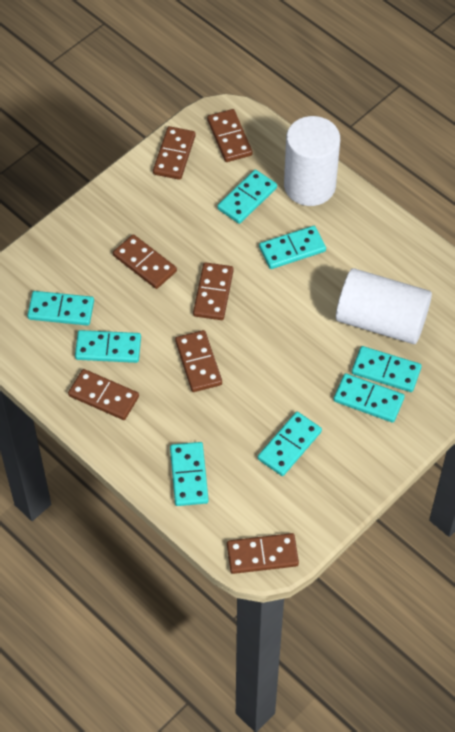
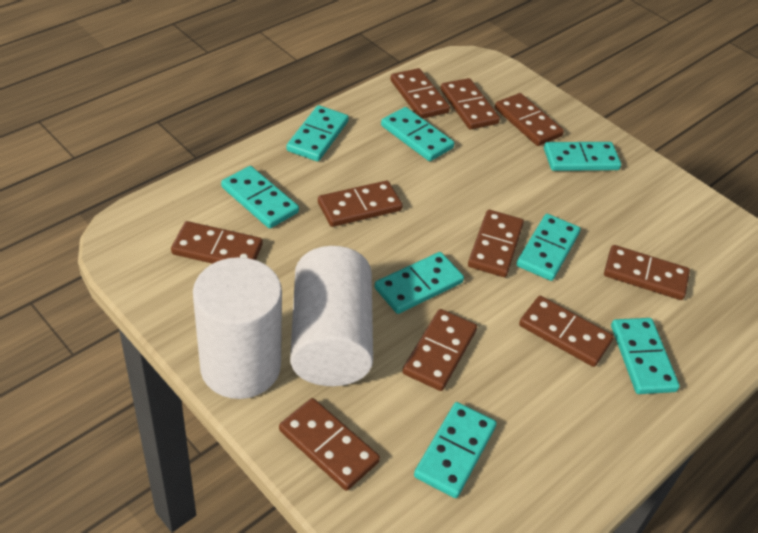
brown domino: 7 -> 10

